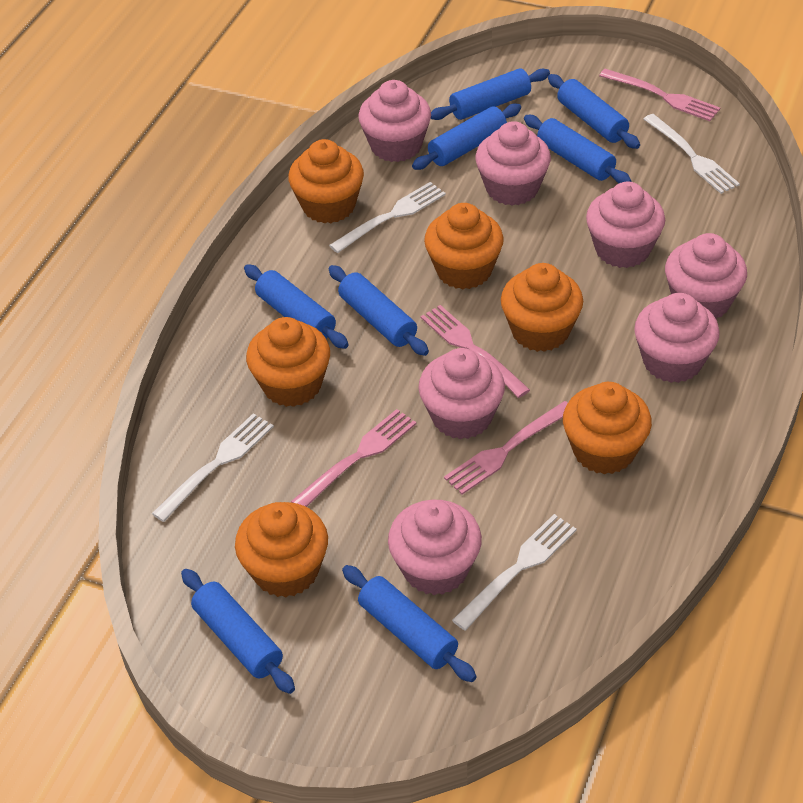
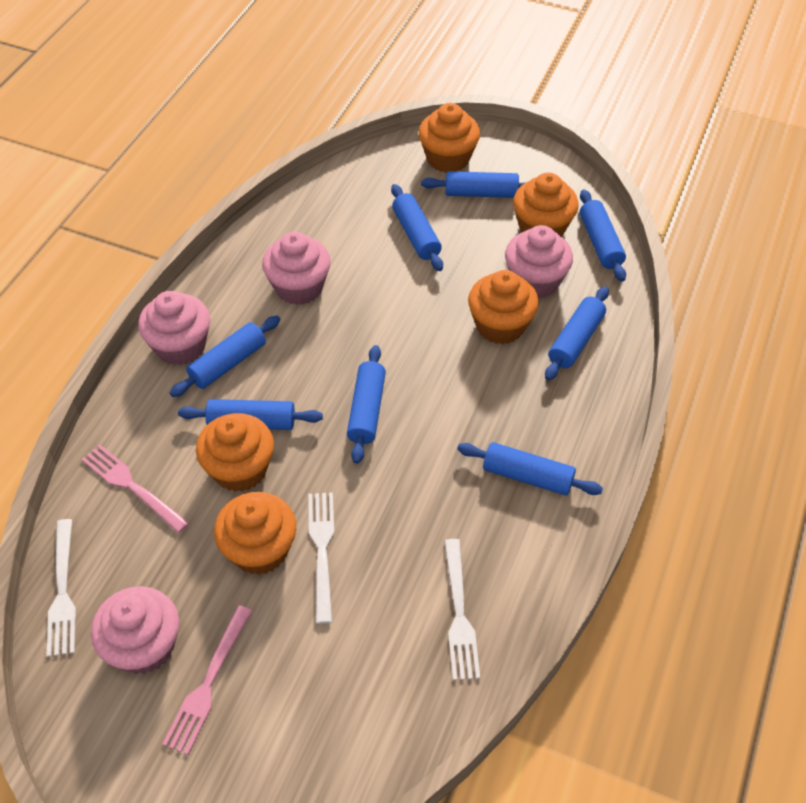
orange cupcake: 6 -> 5
pink cupcake: 7 -> 4
pink fork: 4 -> 2
white fork: 4 -> 3

